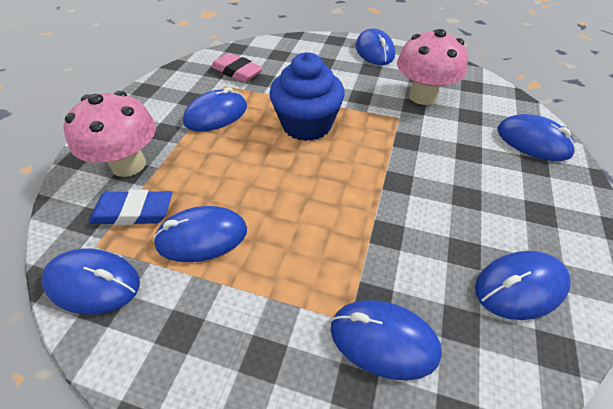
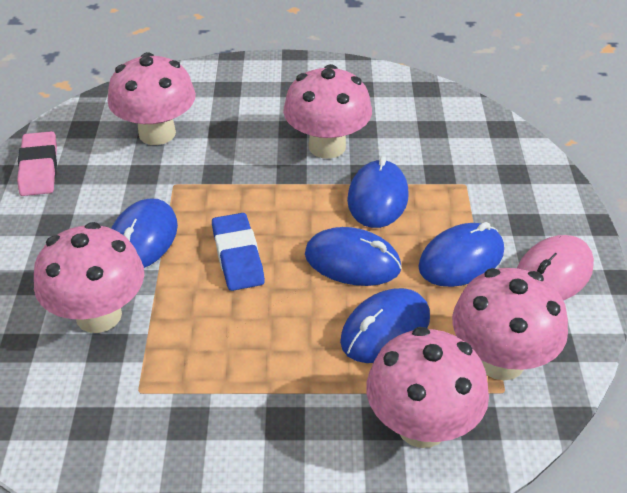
blue cupcake: 1 -> 0
blue mouse: 7 -> 5
pink mouse: 0 -> 1
pink mushroom: 2 -> 5

